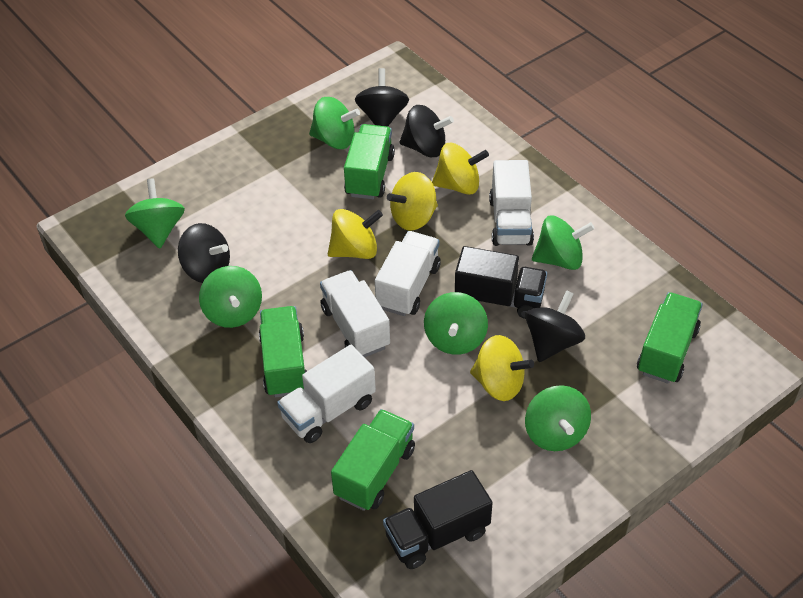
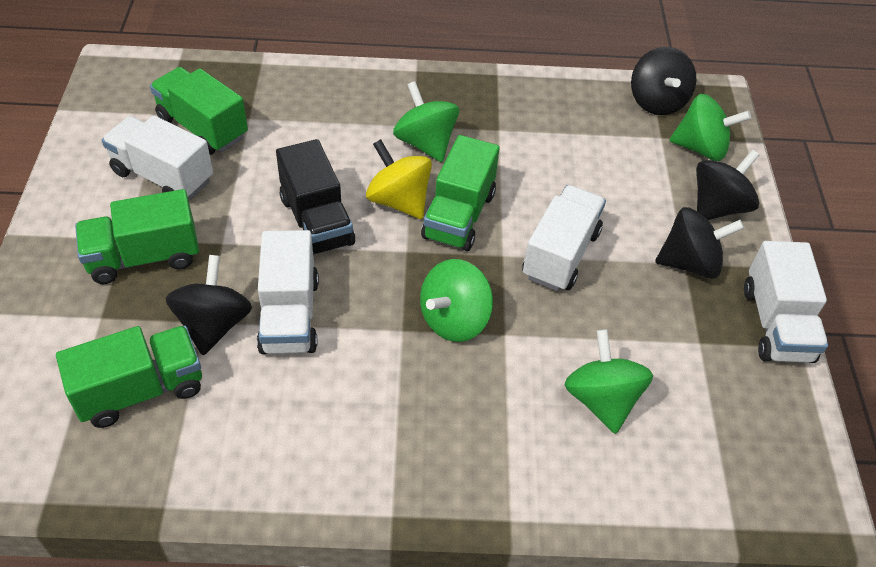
black truck: 2 -> 1
green spinning top: 6 -> 4
yellow spinning top: 4 -> 1

